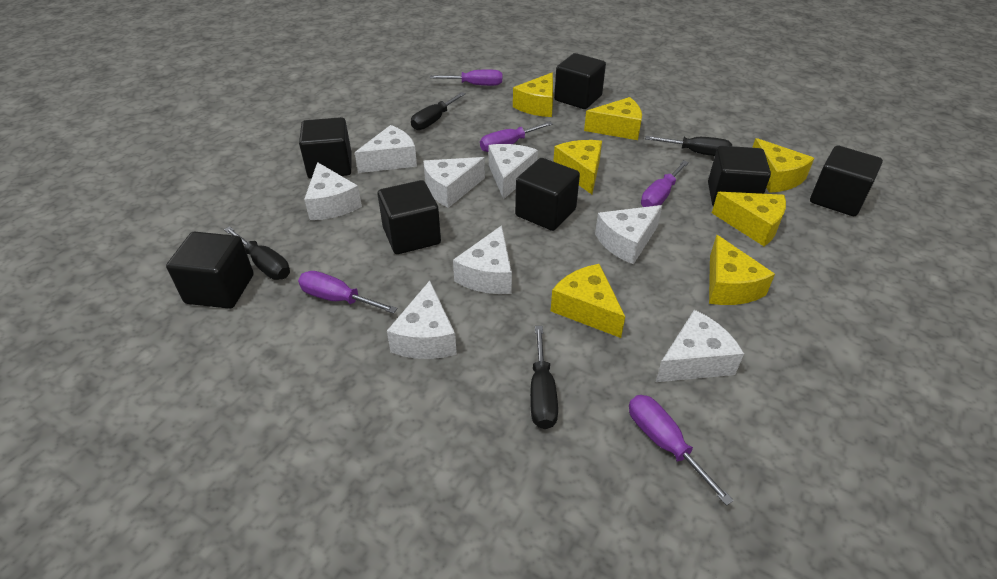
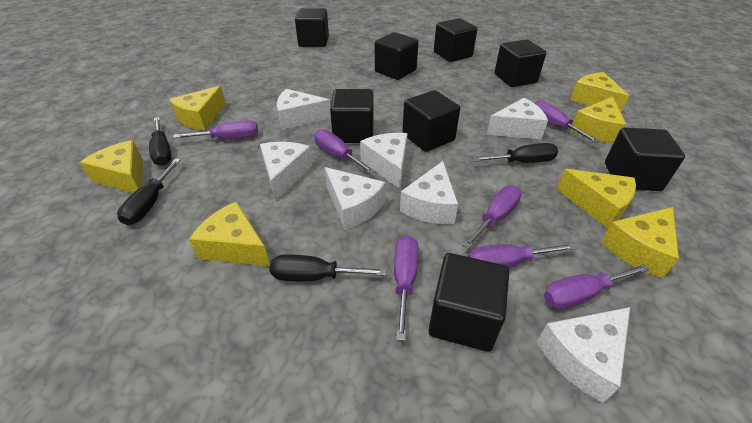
black cube: 7 -> 8
purple screwdriver: 5 -> 7
white cheese: 8 -> 7

